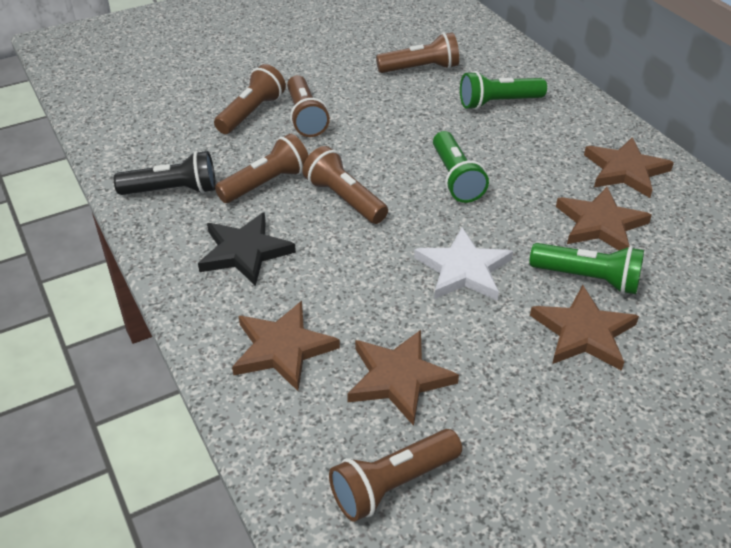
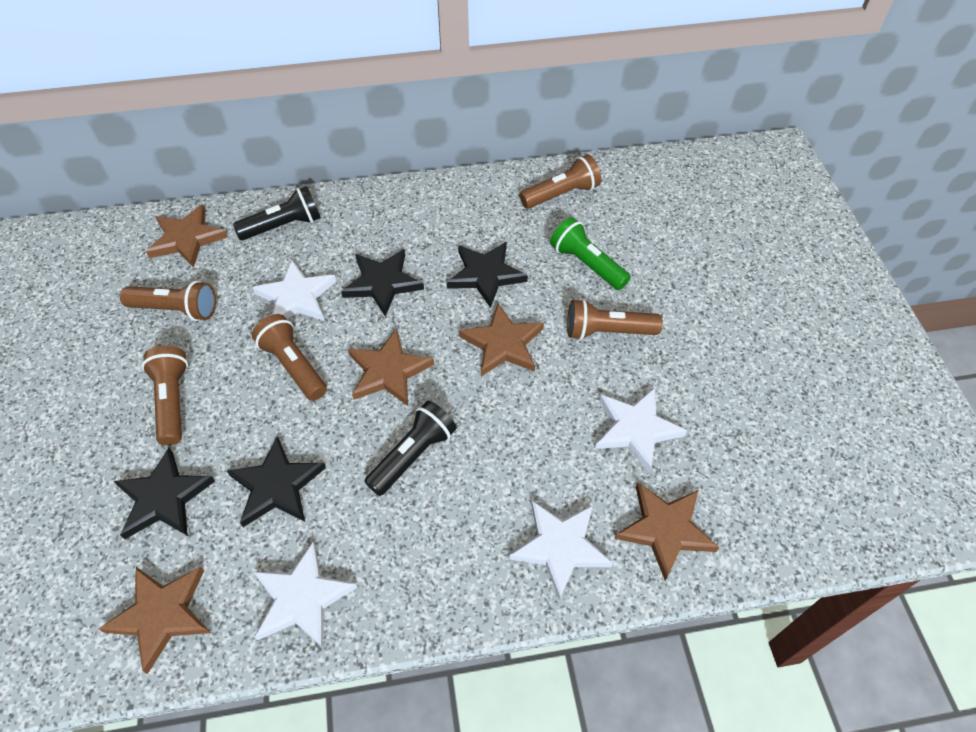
black flashlight: 1 -> 2
black star: 1 -> 4
brown flashlight: 6 -> 5
green flashlight: 3 -> 1
white star: 1 -> 4

